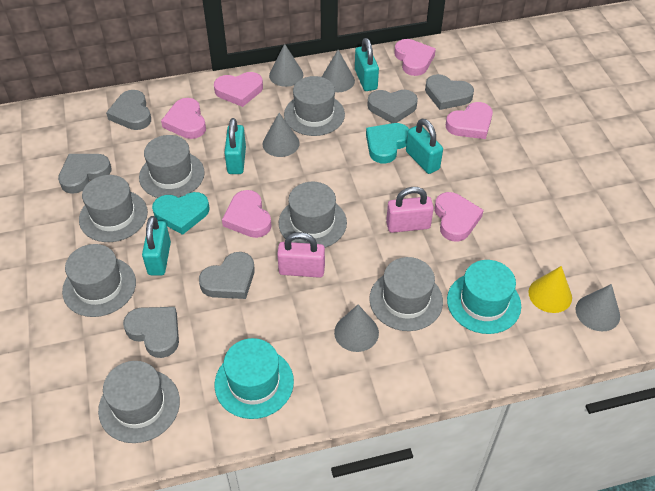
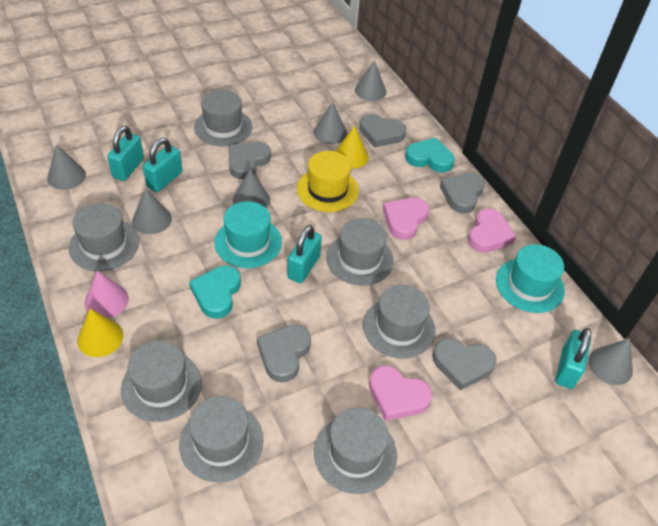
grey cone: 5 -> 6
grey heart: 6 -> 5
pink cone: 0 -> 1
pink heart: 6 -> 3
pink padlock: 2 -> 0
yellow cone: 1 -> 2
yellow hat: 0 -> 1

